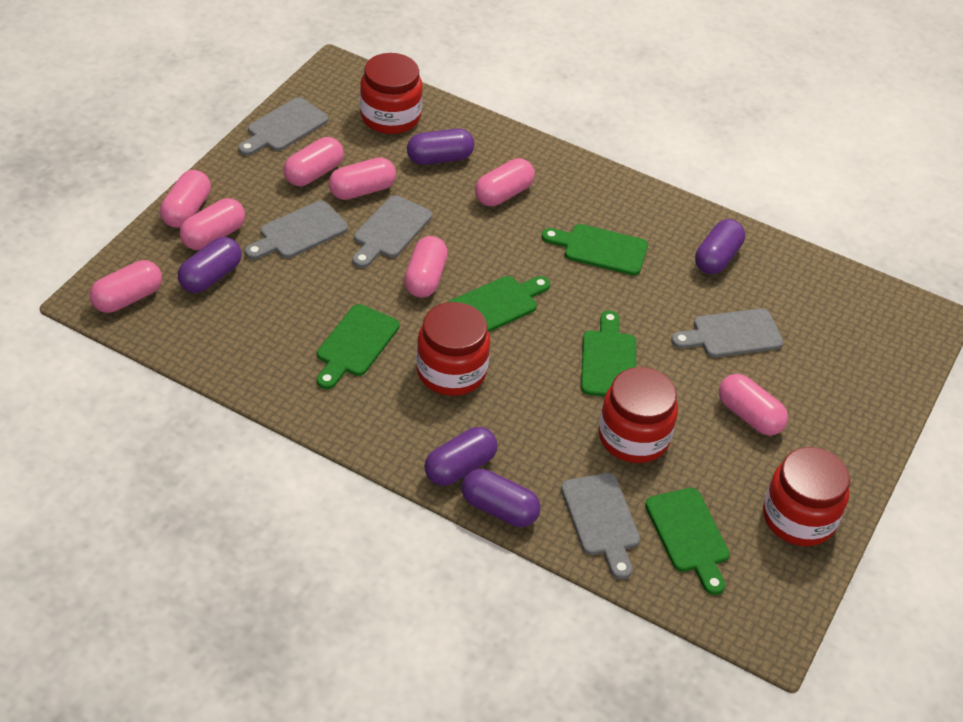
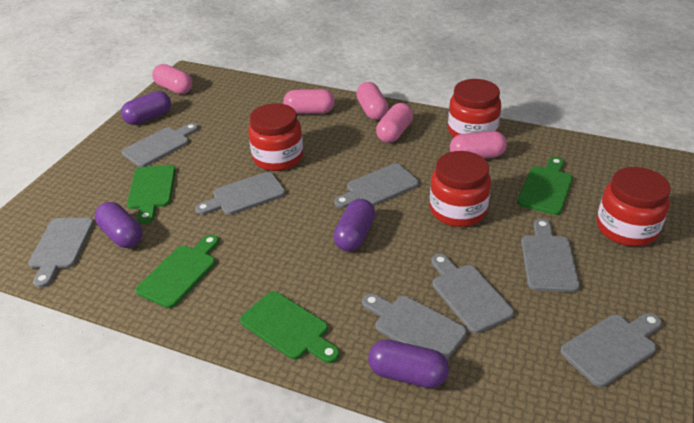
green cutting board: 5 -> 4
grey cutting board: 5 -> 8
pink capsule: 8 -> 5
purple capsule: 5 -> 4

